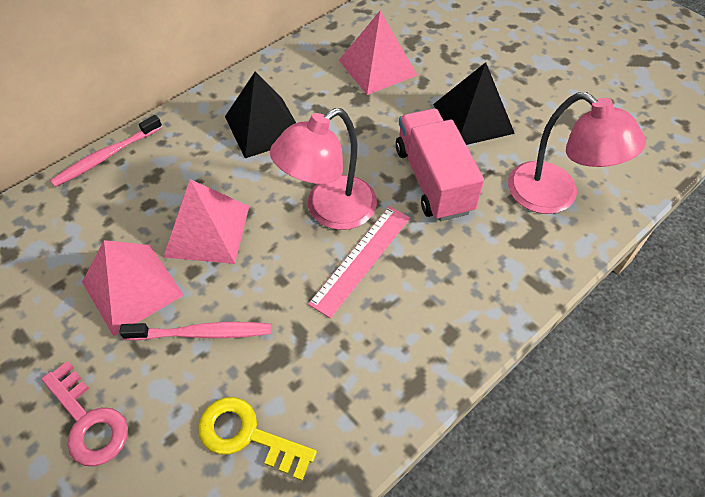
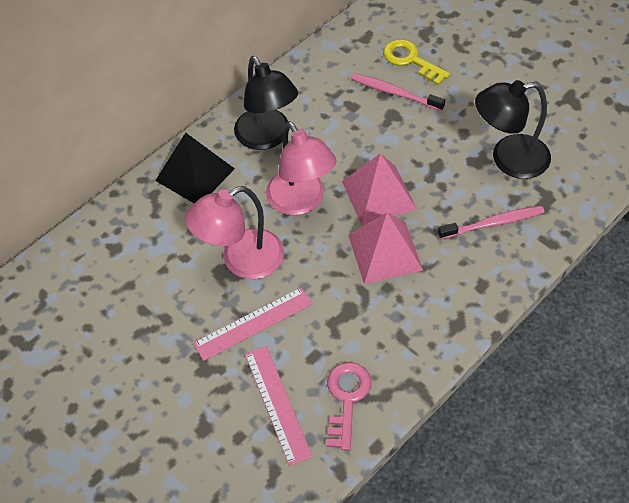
black lamp: 0 -> 2
black pyramid: 2 -> 1
pink pyramid: 3 -> 2
pink ruler: 1 -> 2
pink truck: 1 -> 0

